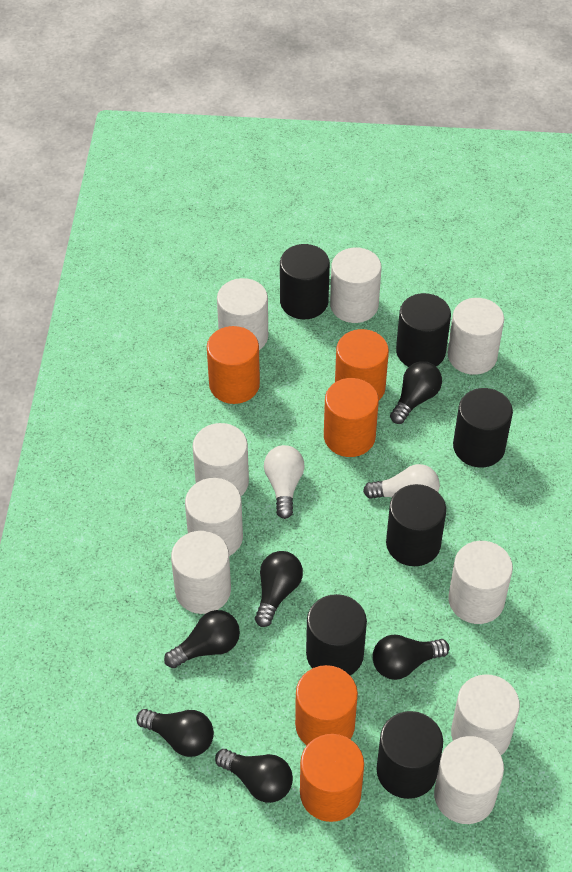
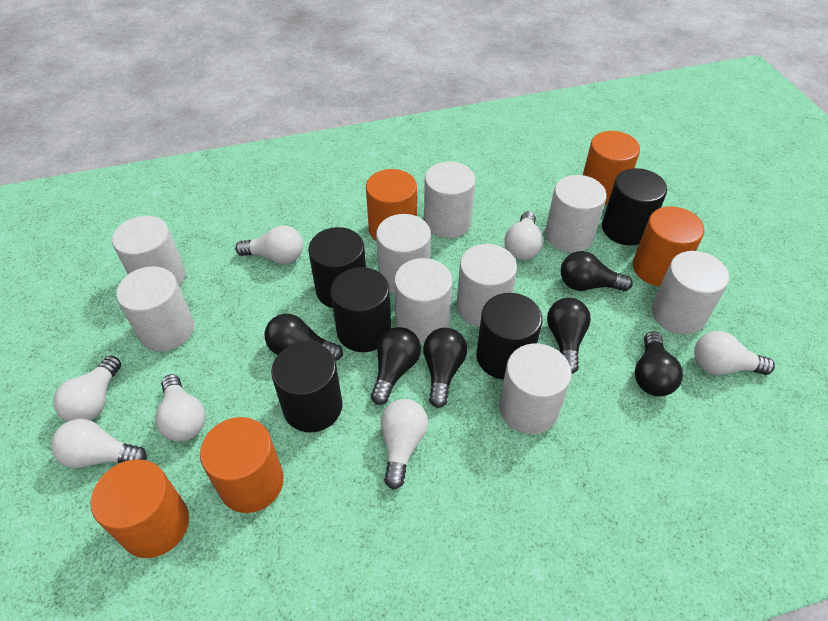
black cylinder: 6 -> 5
white light bulb: 2 -> 7

